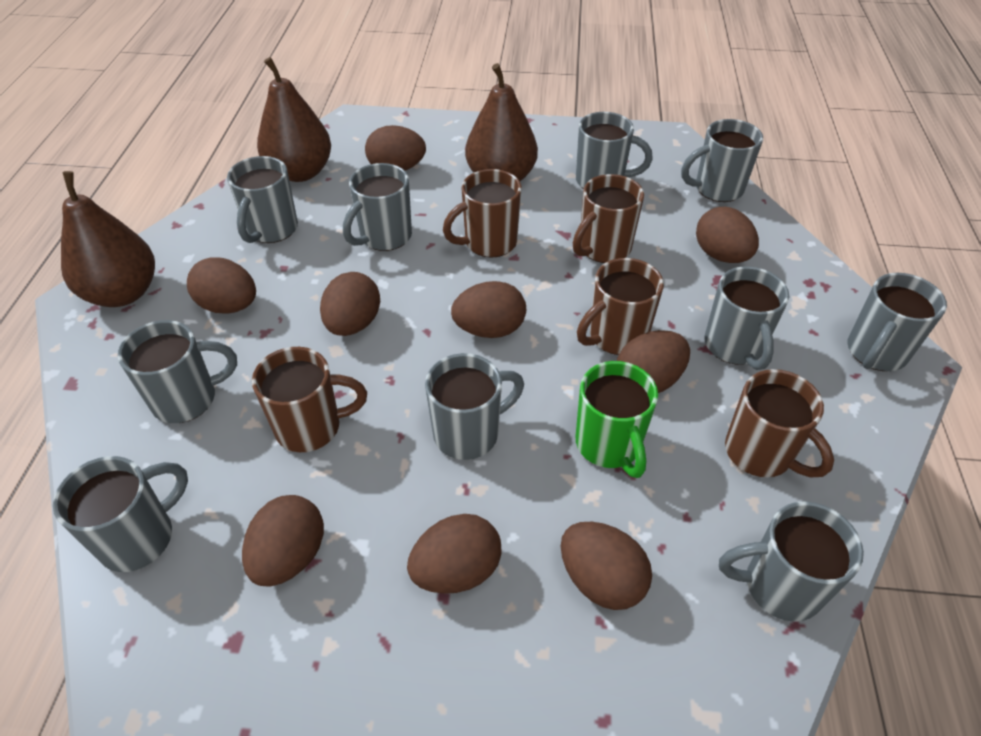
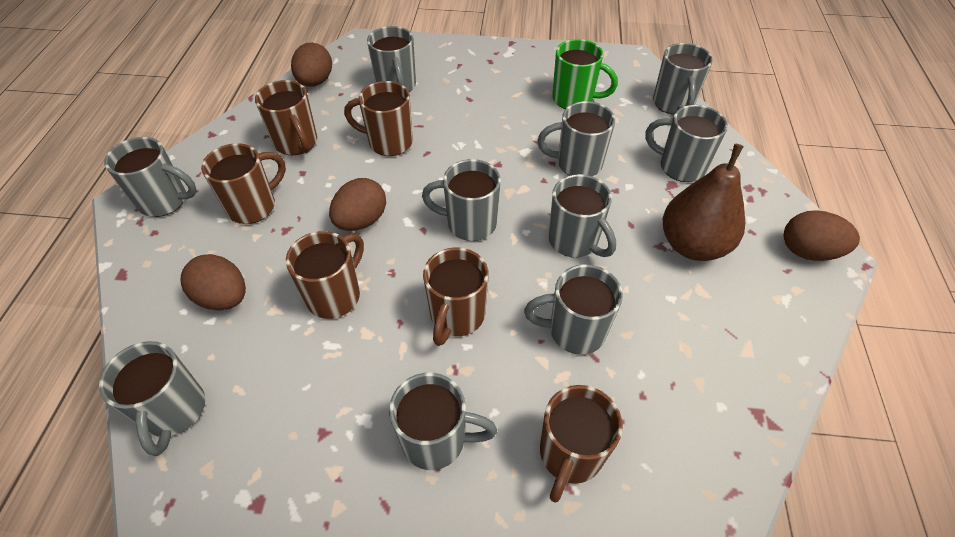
brown egg: 9 -> 4
brown mug: 5 -> 6
brown pear: 3 -> 1

